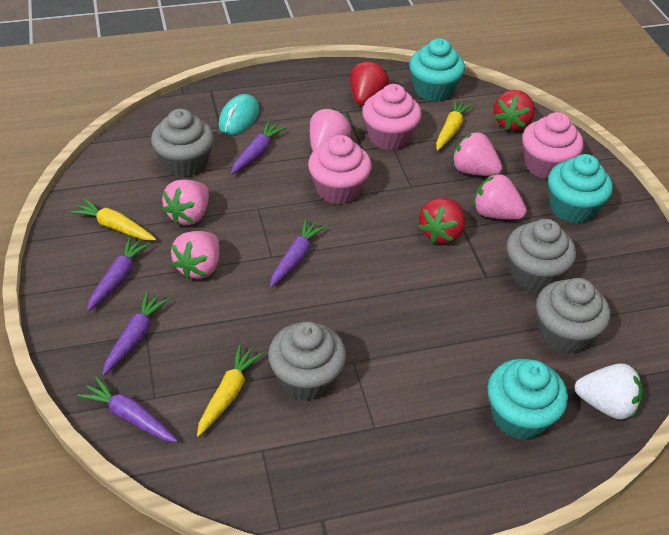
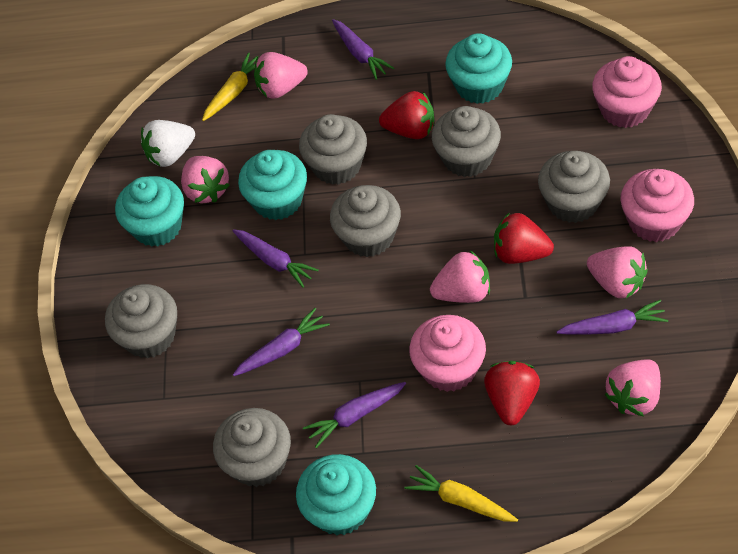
grey cupcake: 4 -> 6
turquoise cupcake: 3 -> 4
turquoise mouse: 1 -> 0
yellow carrot: 3 -> 2

